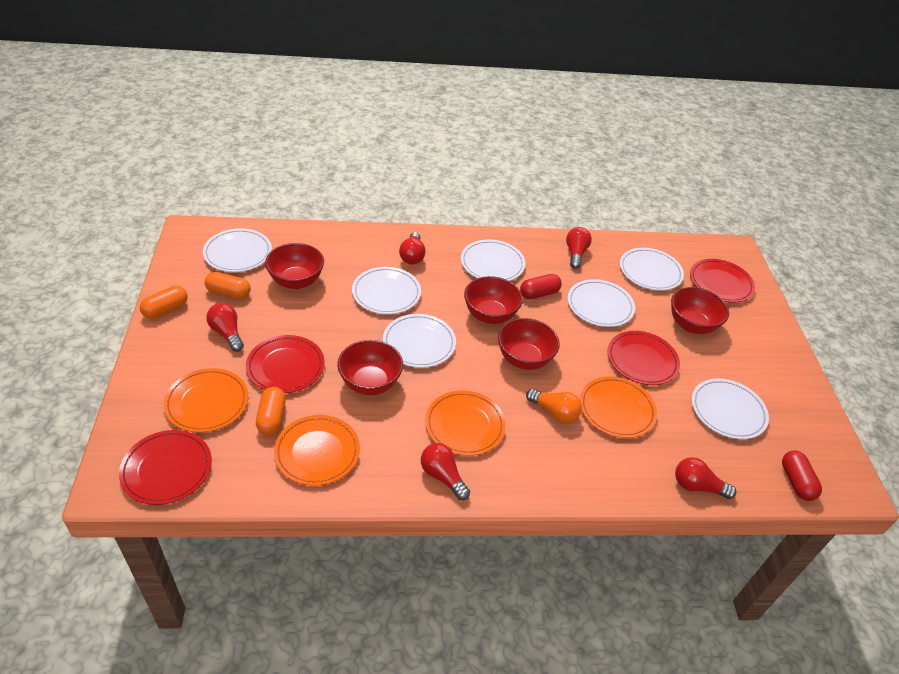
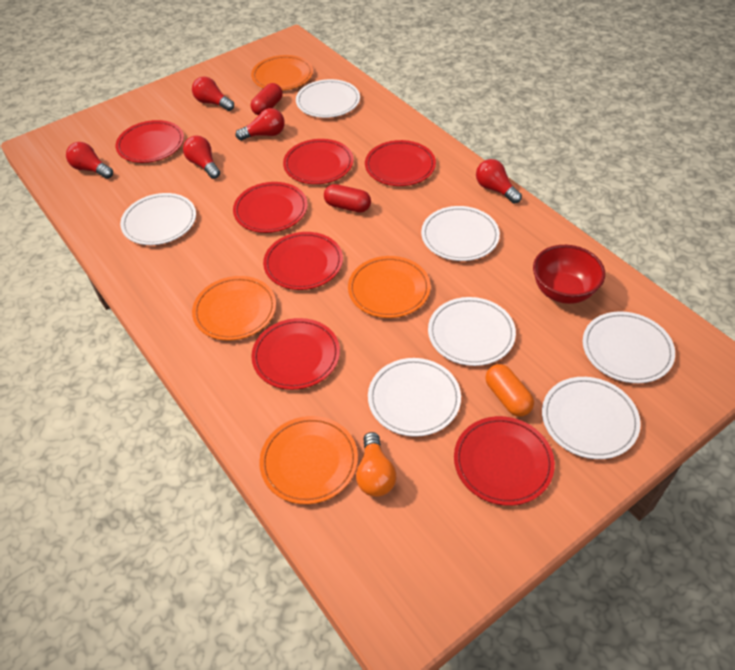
orange capsule: 3 -> 1
red bowl: 5 -> 1
red plate: 4 -> 7

